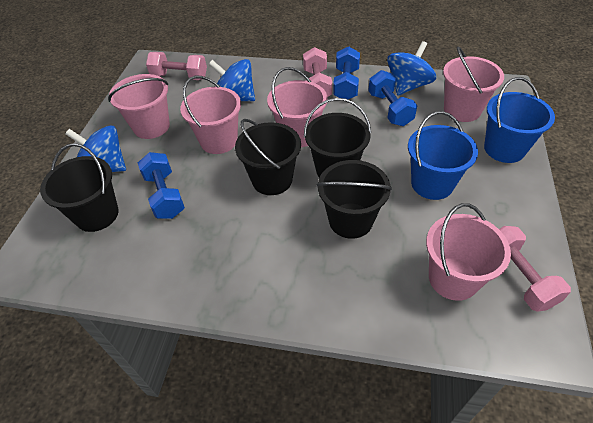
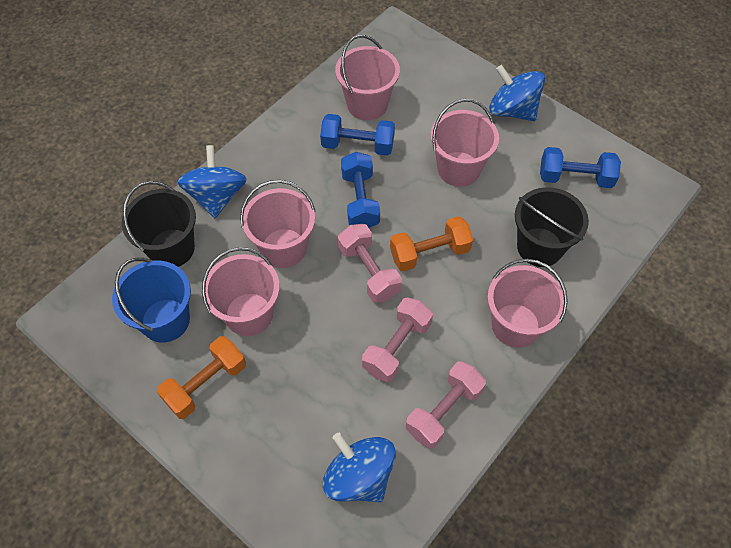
black bucket: 4 -> 2
blue bucket: 2 -> 1
orange dumbbell: 0 -> 2

